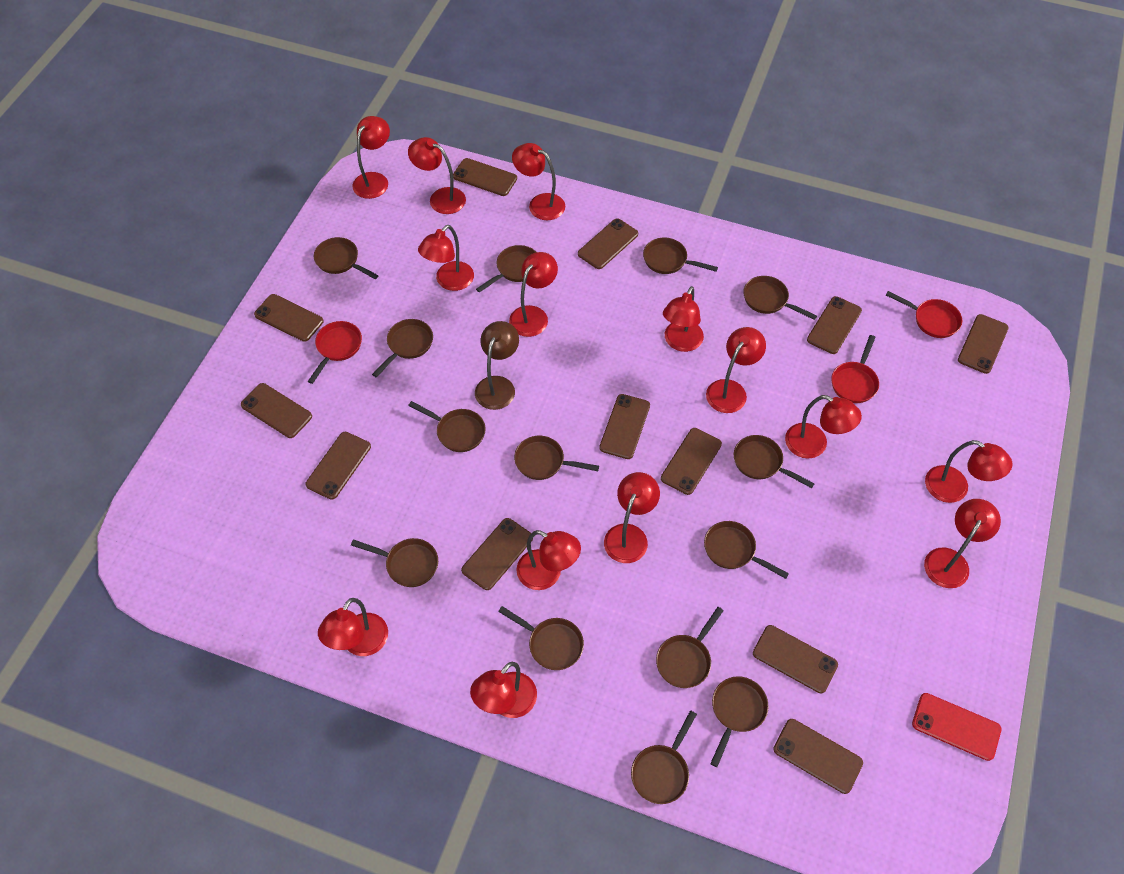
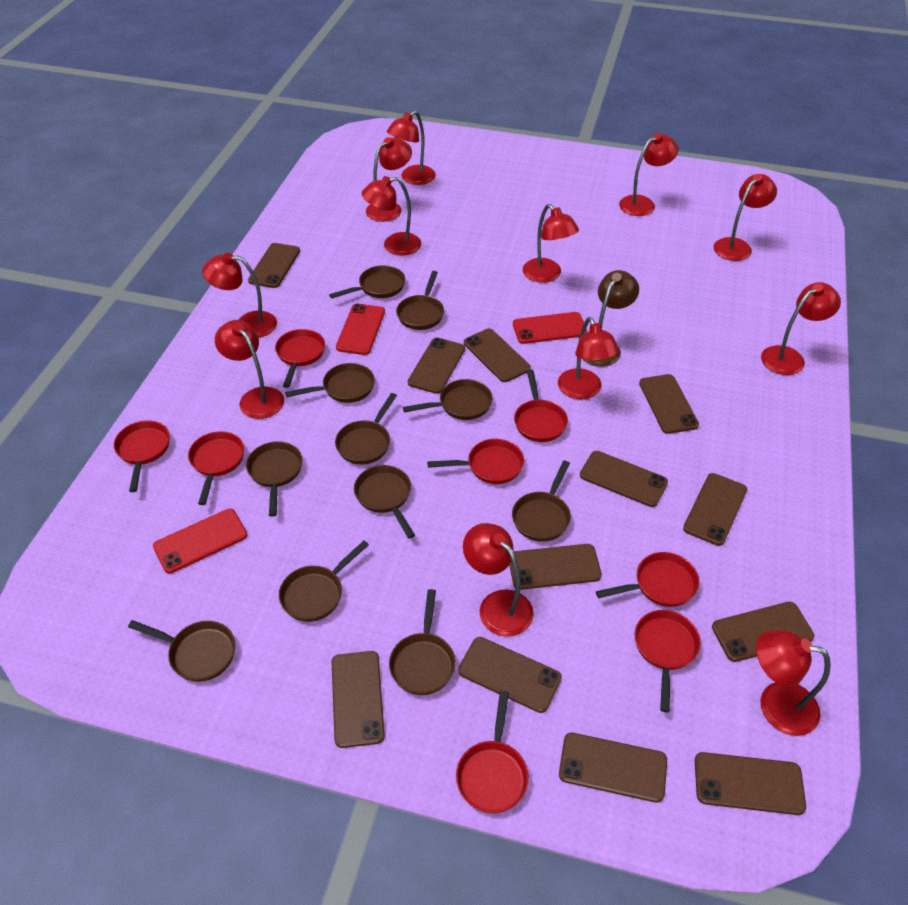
brown pan: 14 -> 11
red lamp: 14 -> 12
red pan: 3 -> 8
red phone: 1 -> 3

